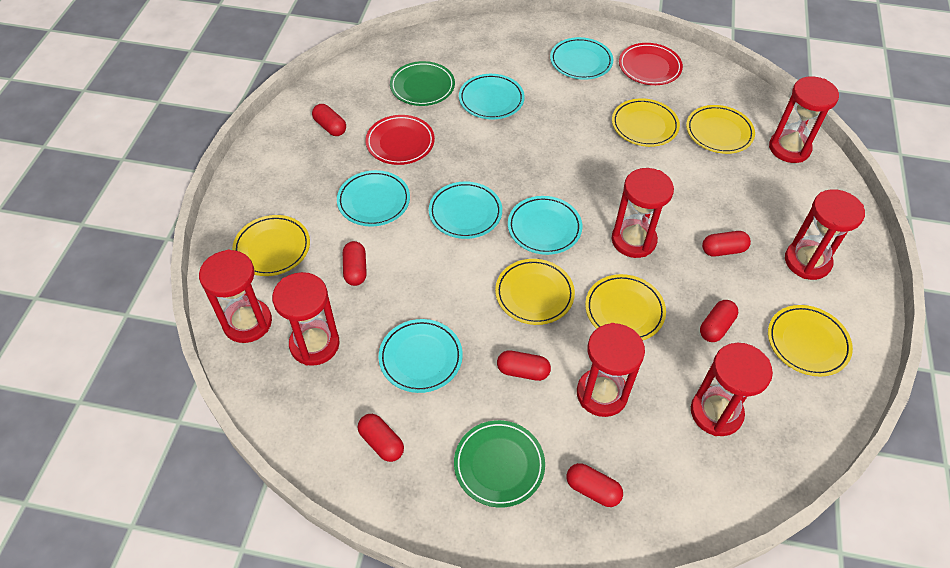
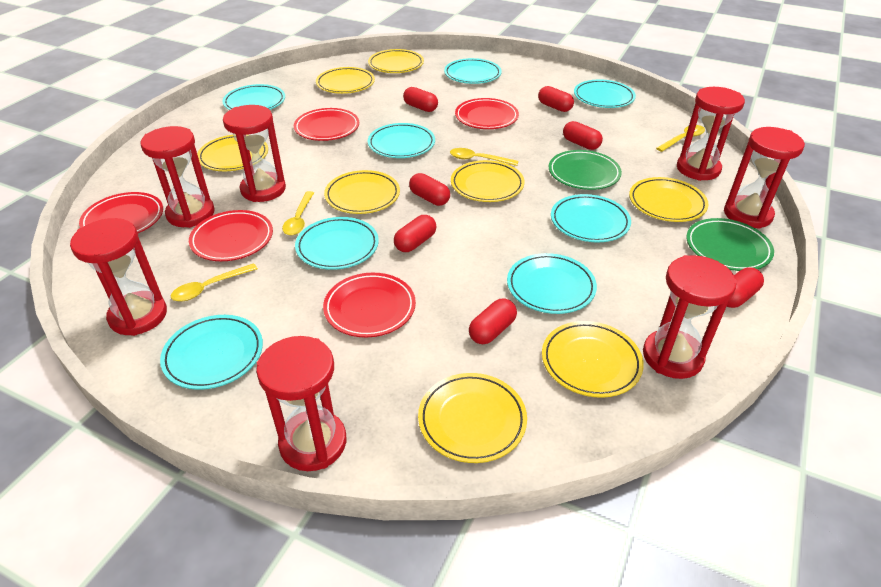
red plate: 2 -> 5
turquoise plate: 6 -> 8
yellow plate: 6 -> 8
yellow spoon: 0 -> 4

